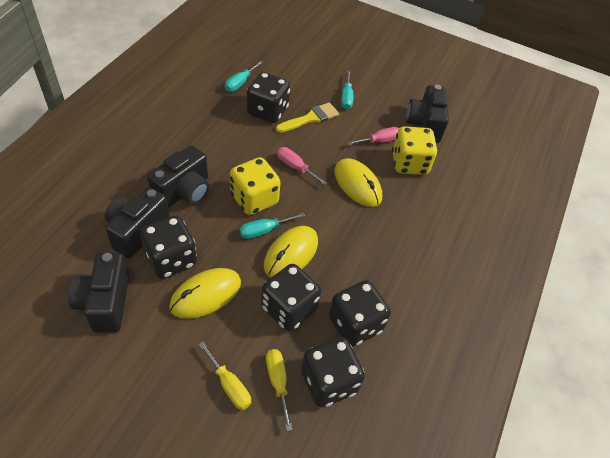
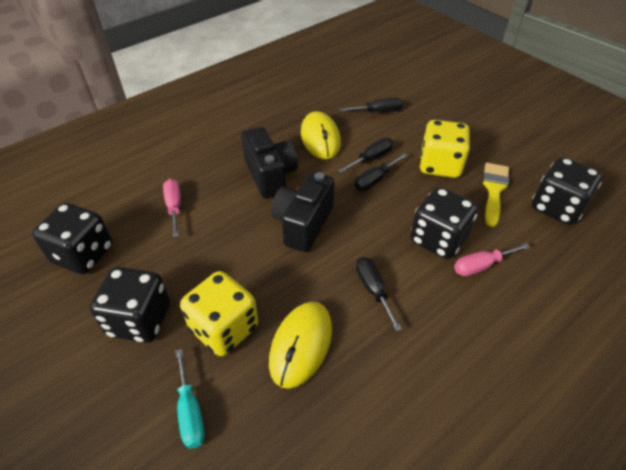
black camera: 4 -> 2
black dice: 5 -> 4
black screwdriver: 0 -> 4
turquoise screwdriver: 3 -> 1
yellow mouse: 3 -> 2
yellow screwdriver: 2 -> 0

